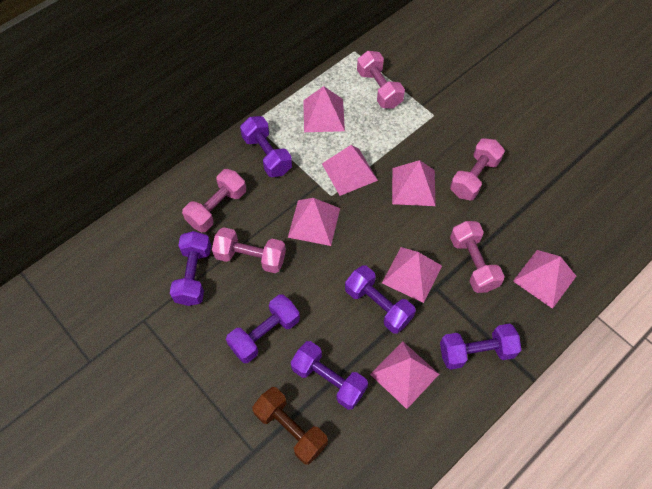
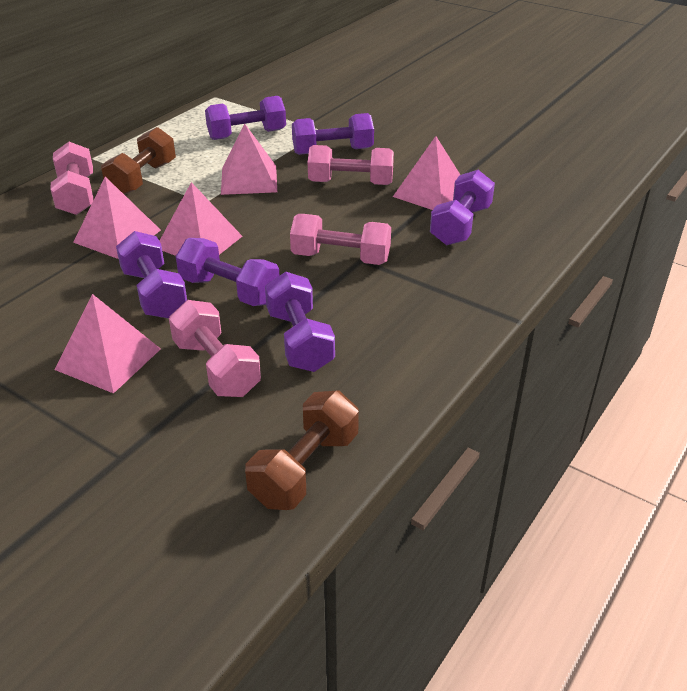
brown dumbbell: 1 -> 2
pink dumbbell: 5 -> 4
pink pyramid: 7 -> 5

